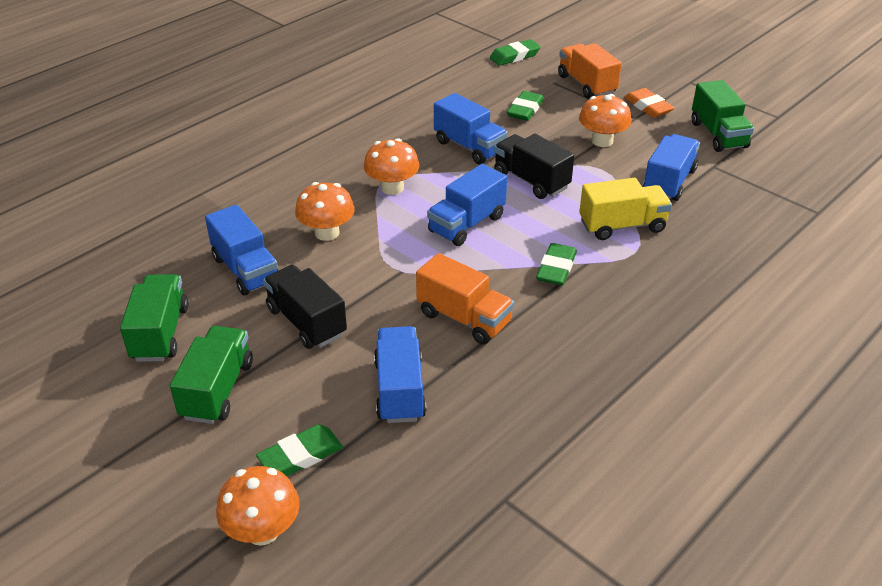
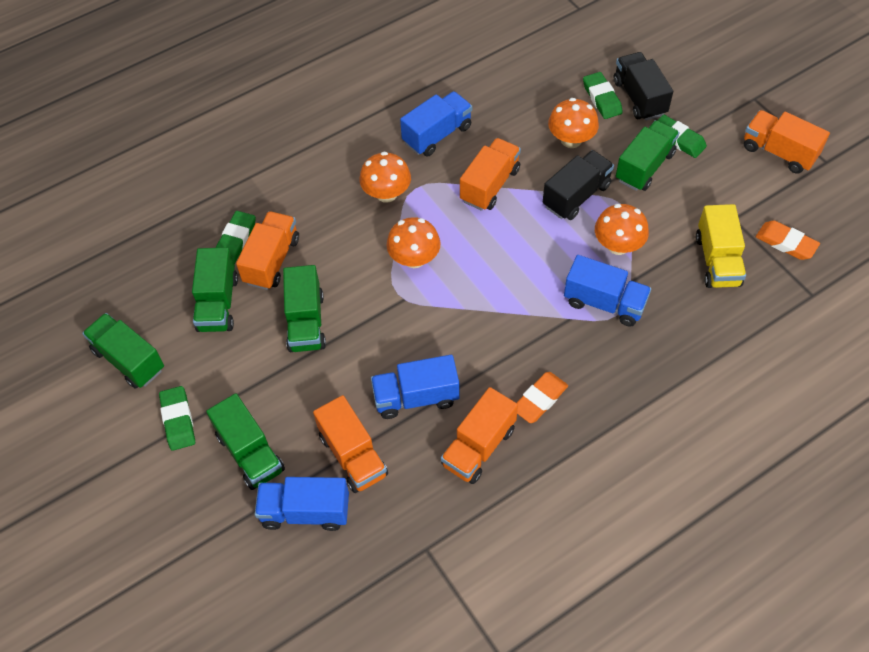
blue truck: 5 -> 4
green truck: 3 -> 5
orange eraser: 1 -> 2
orange truck: 2 -> 5

